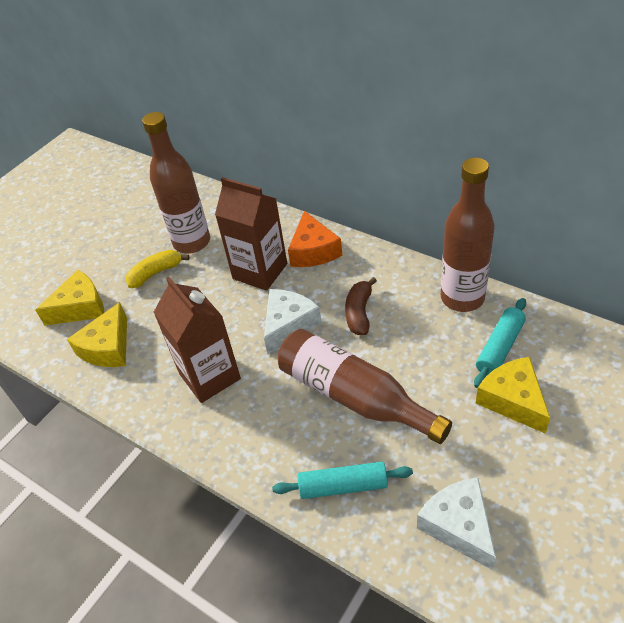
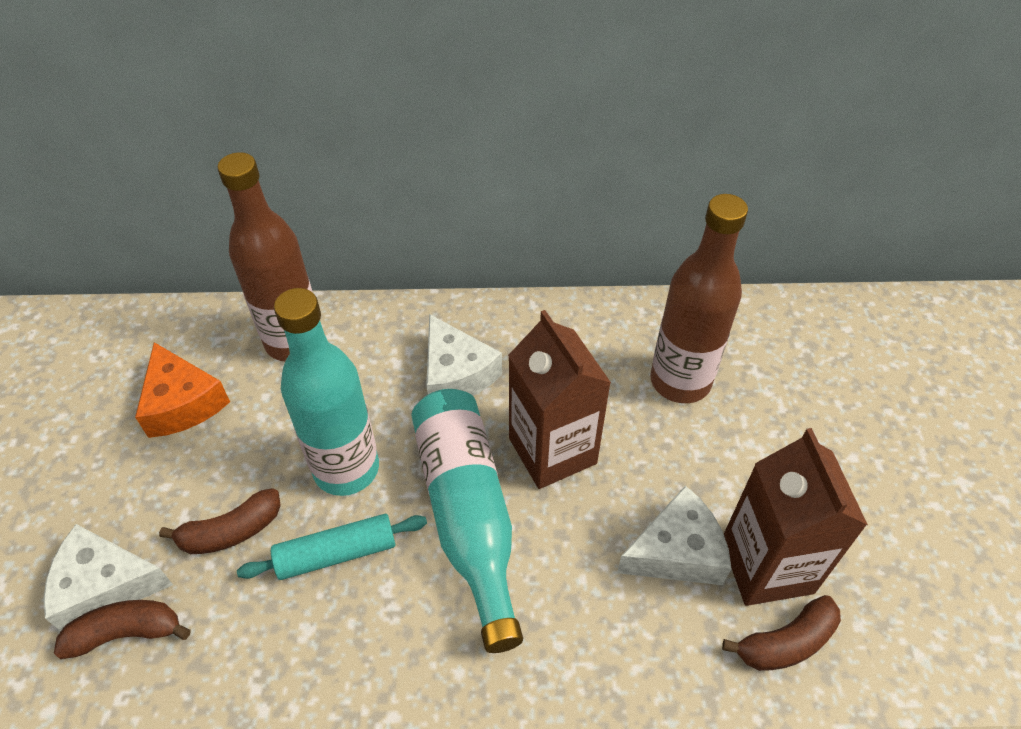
brown banana: 1 -> 3
brown bottle: 3 -> 2
turquoise bottle: 0 -> 2
turquoise rolling pin: 2 -> 1
white cheese: 2 -> 3
yellow banana: 1 -> 0
yellow cheese: 3 -> 0

